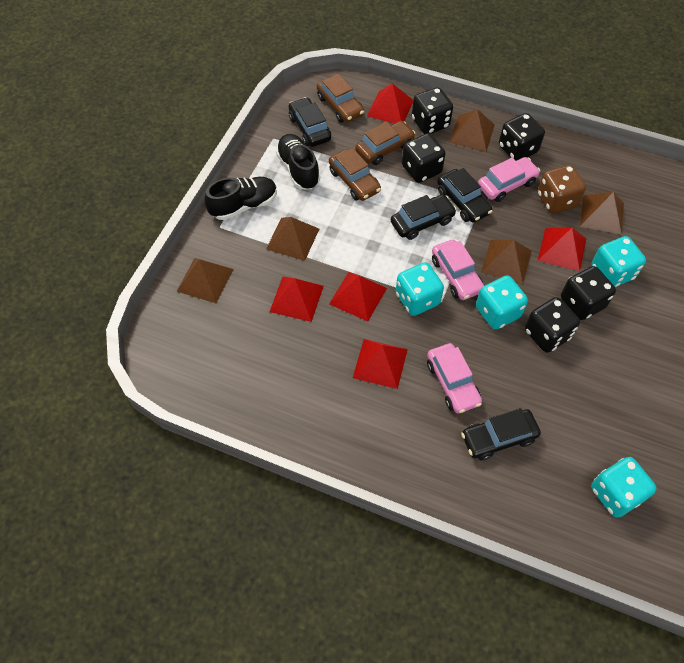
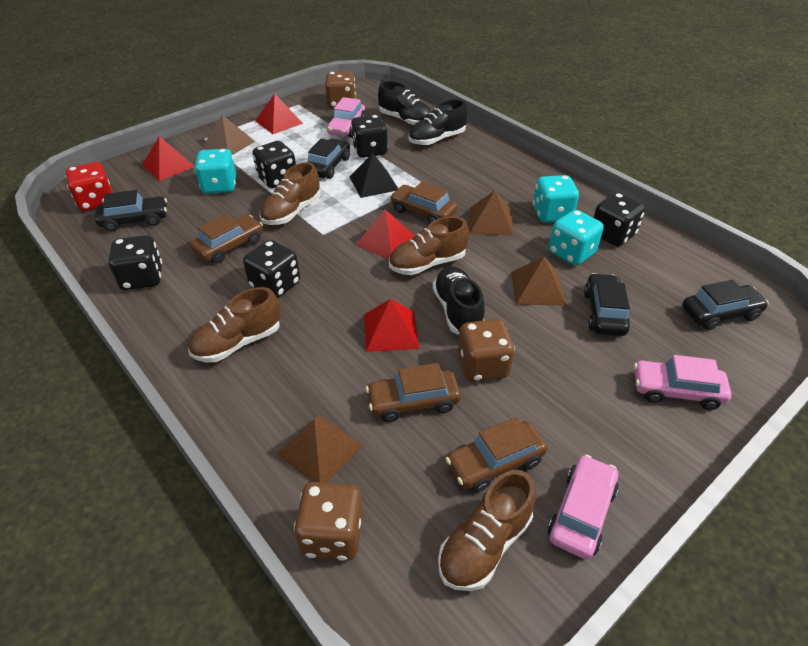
black pyramid: 0 -> 1
black shoe: 2 -> 3
brown car: 3 -> 4
brown dice: 1 -> 3
brown pyramid: 5 -> 4
brown shoe: 0 -> 4
red dice: 0 -> 1
red pyramid: 5 -> 4
turquoise dice: 4 -> 3

